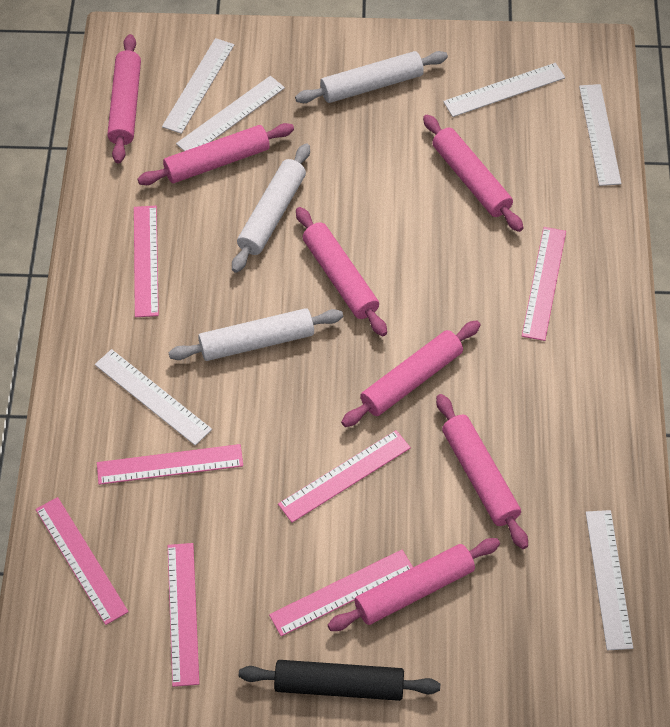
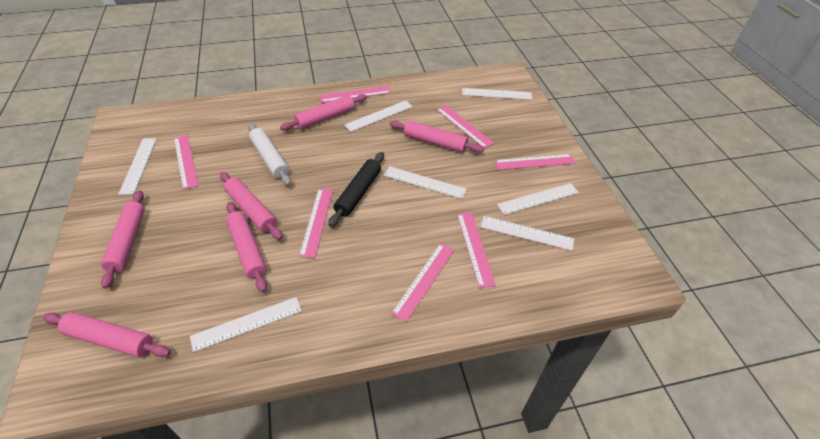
pink rolling pin: 7 -> 6
white rolling pin: 3 -> 1
white ruler: 6 -> 7

